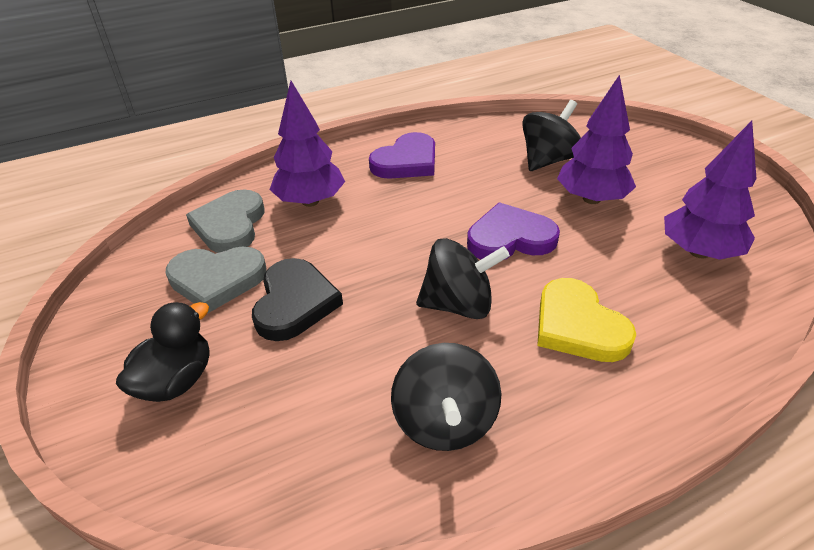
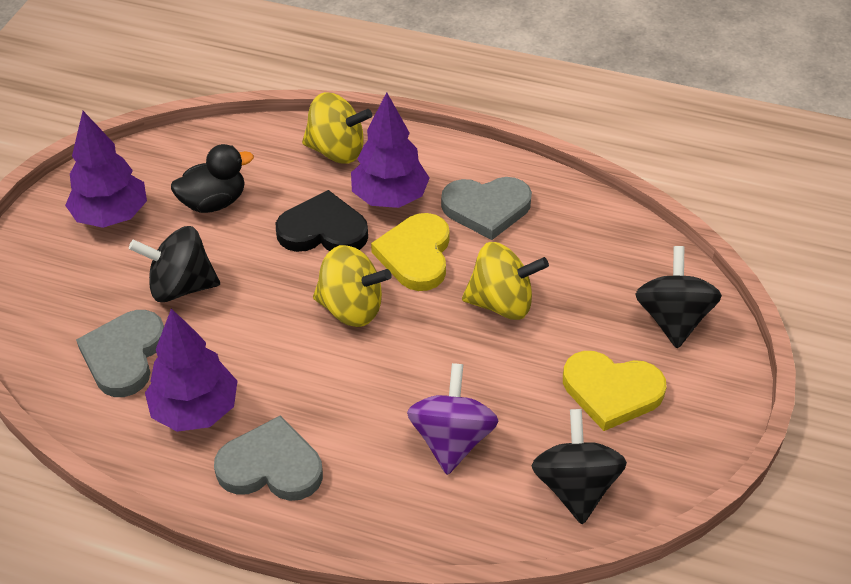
grey heart: 2 -> 3
purple heart: 2 -> 0
purple spinning top: 0 -> 1
yellow heart: 1 -> 2
yellow spinning top: 0 -> 3

